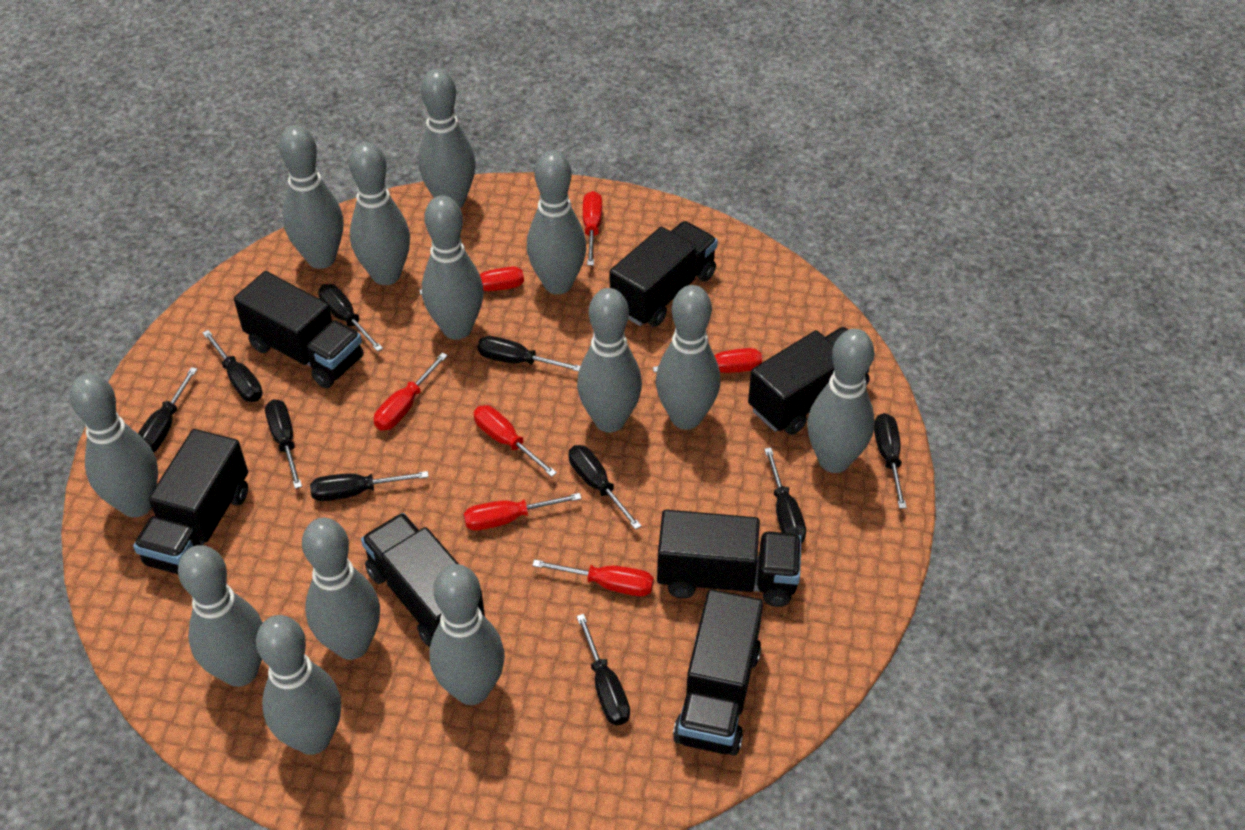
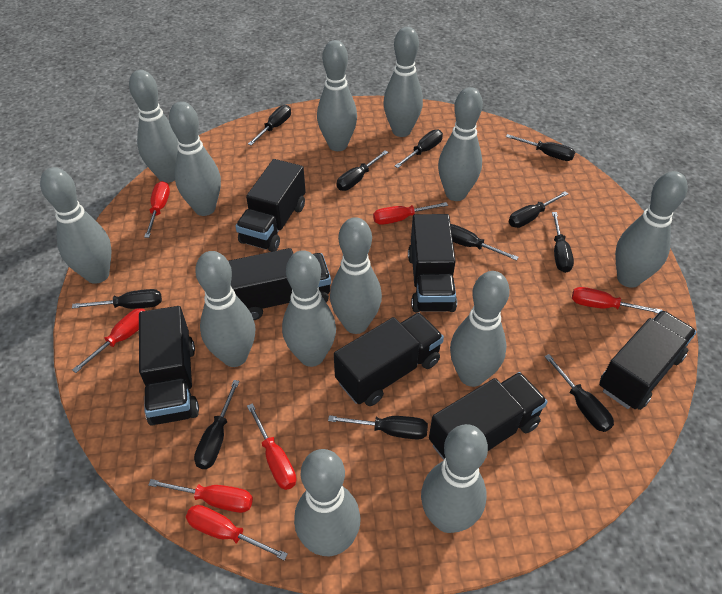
black screwdriver: 10 -> 11

